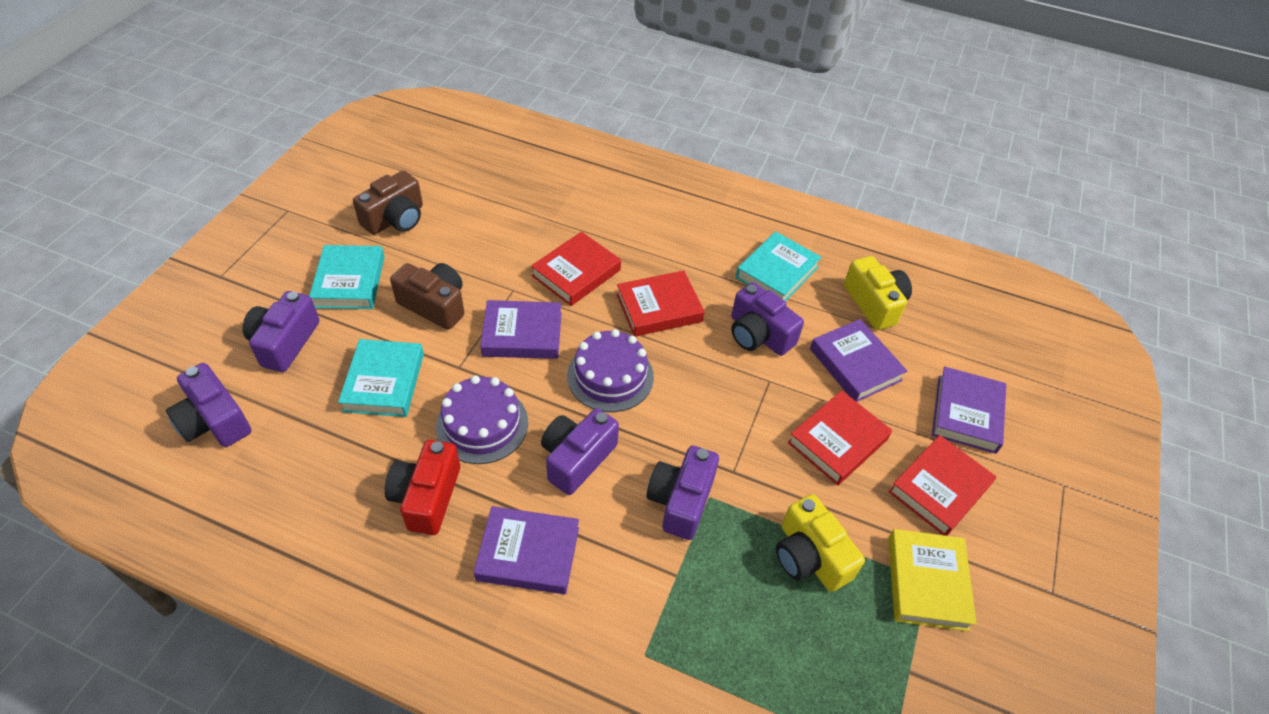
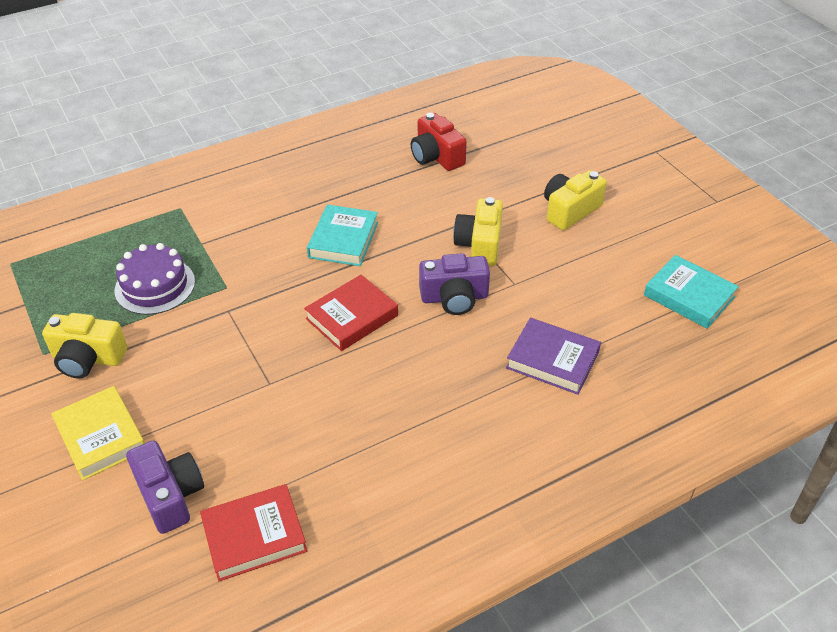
brown camera: 2 -> 0
purple book: 4 -> 1
purple cake: 2 -> 1
purple camera: 5 -> 2
red book: 4 -> 2
turquoise book: 3 -> 2
yellow camera: 2 -> 3

